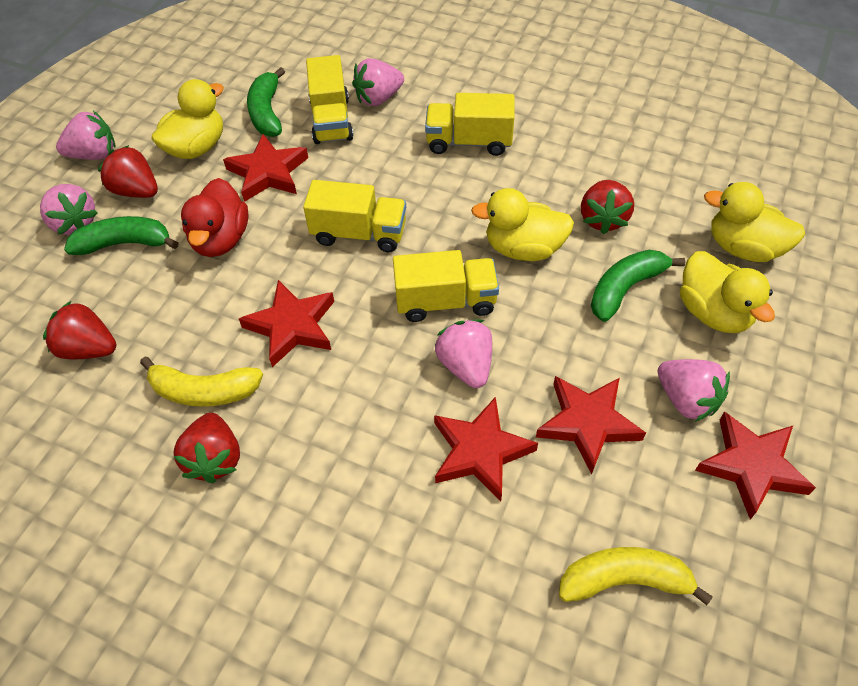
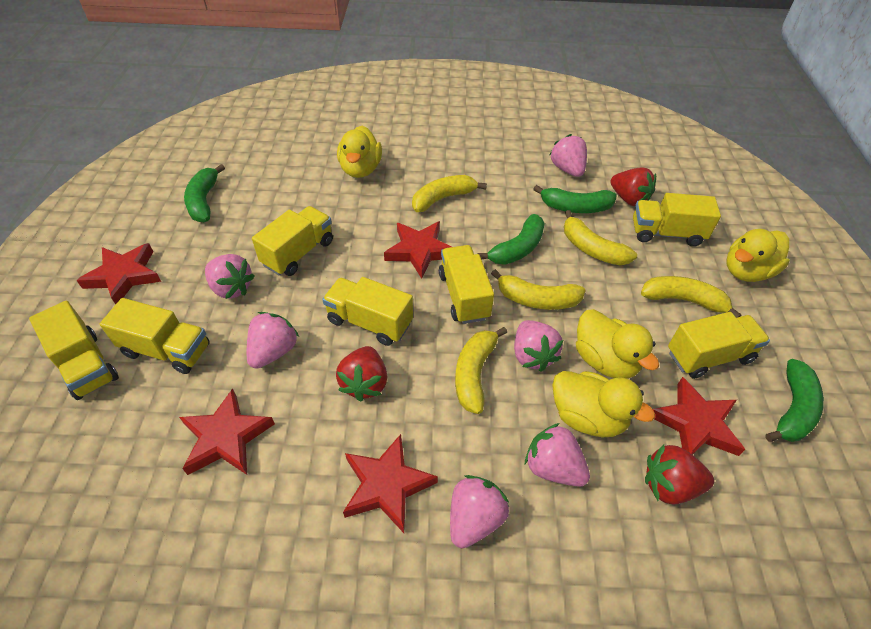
green banana: 3 -> 4
pink strawberry: 5 -> 6
red duck: 1 -> 0
red strawberry: 4 -> 3
yellow banana: 2 -> 5
yellow truck: 4 -> 7

